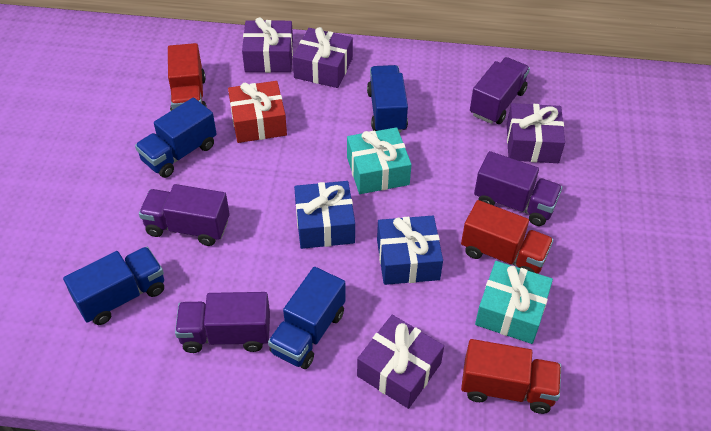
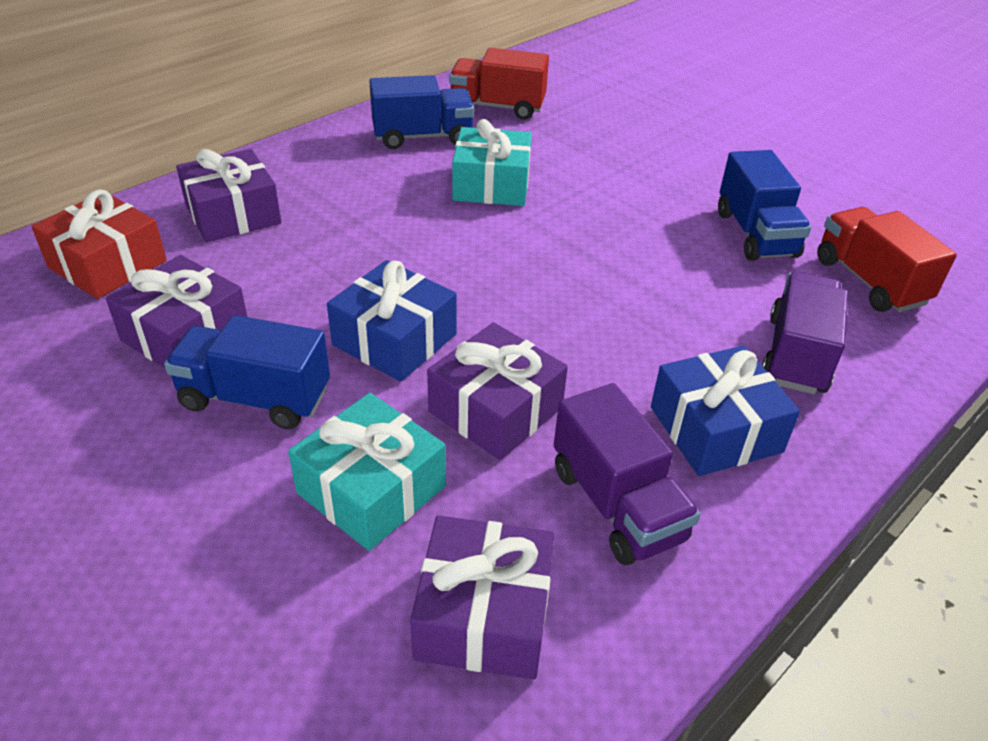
blue truck: 4 -> 3
purple truck: 4 -> 2
red truck: 3 -> 2

